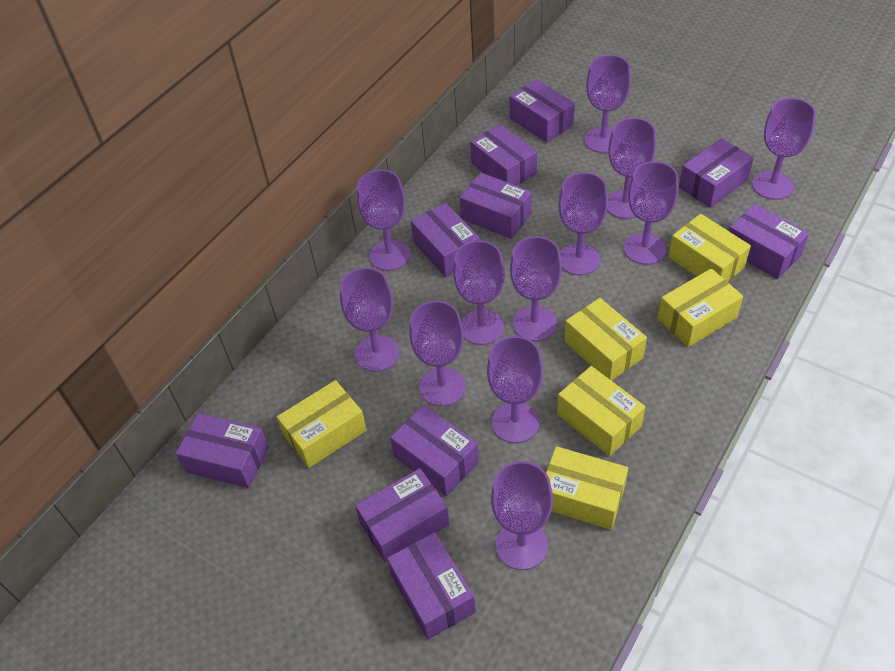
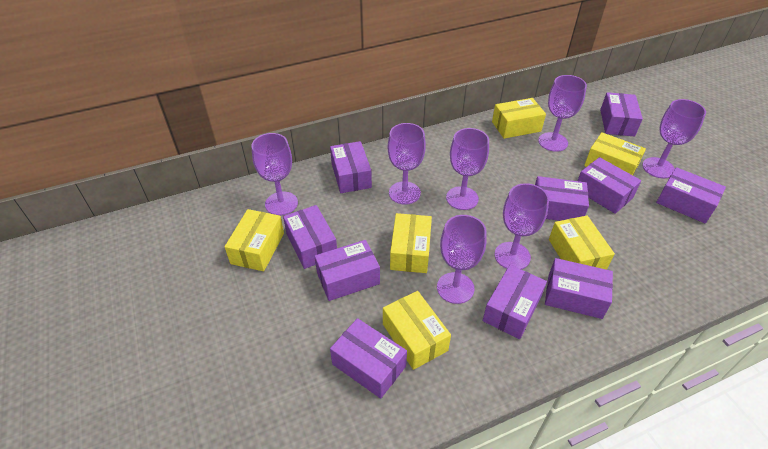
purple goblet: 12 -> 7

